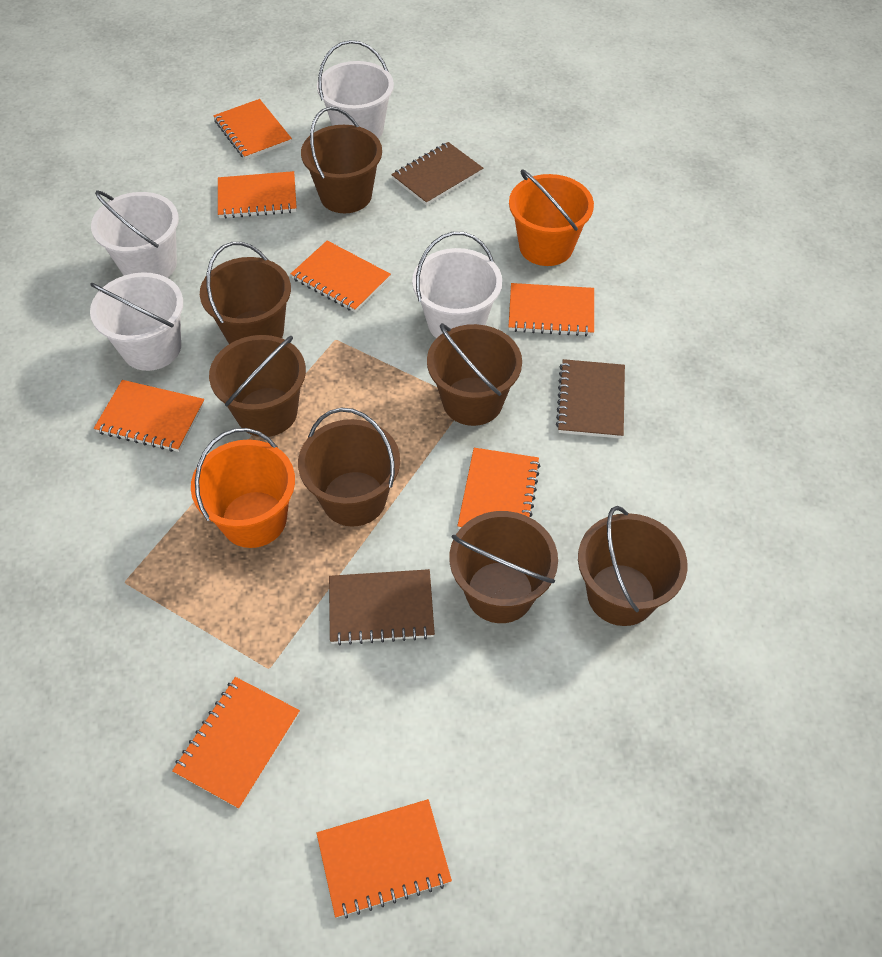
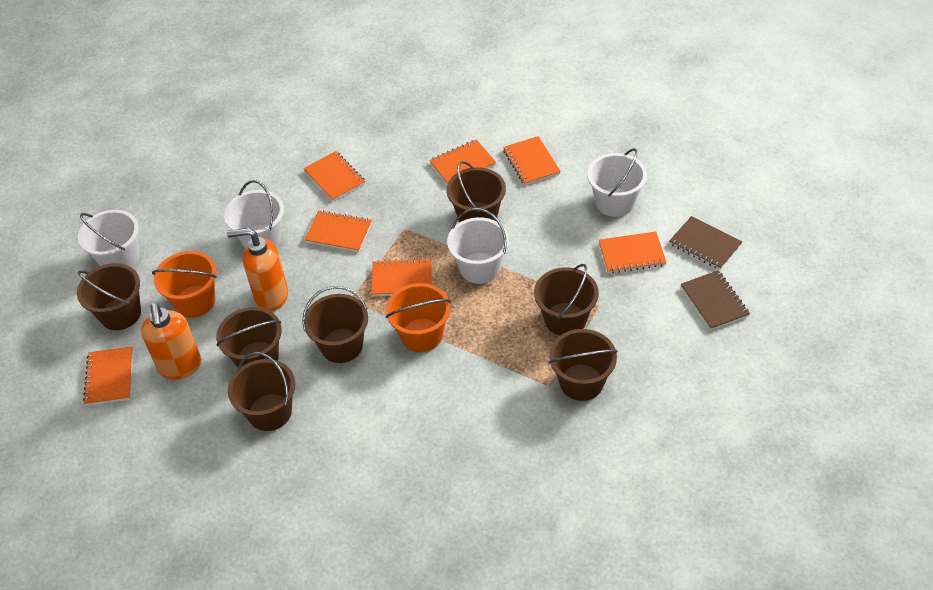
brown notebook: 3 -> 2
orange notebook: 8 -> 7
orange soap dispenser: 0 -> 2

